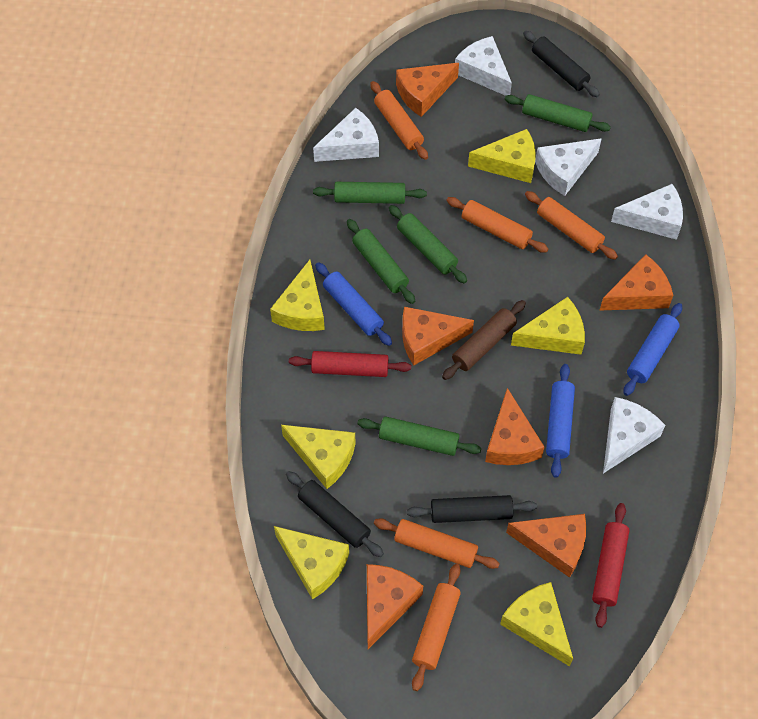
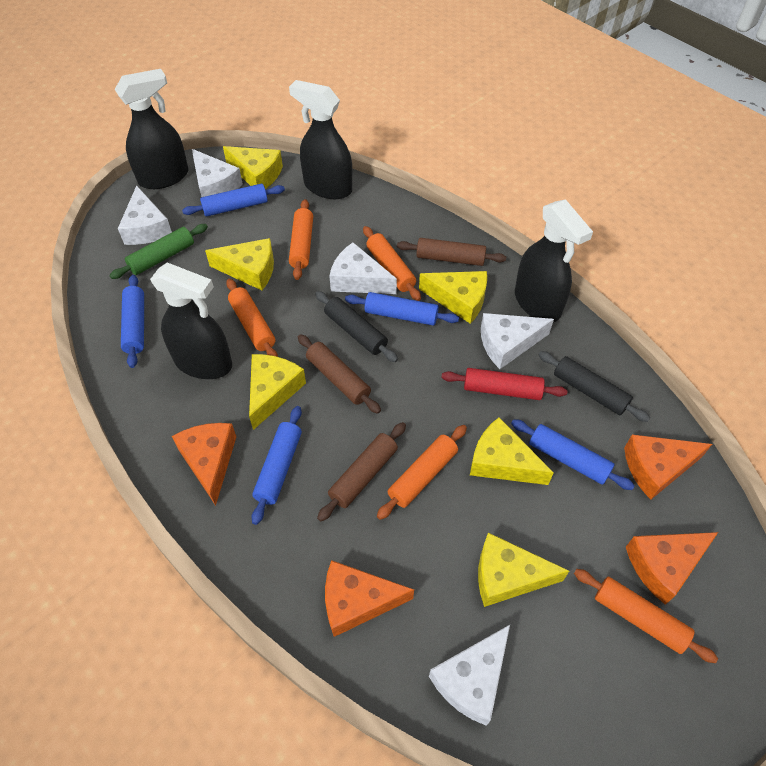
black rolling pin: 3 -> 2
black spray bottle: 0 -> 4
blue rolling pin: 3 -> 5
brown rolling pin: 1 -> 3
green rolling pin: 5 -> 1
orange cheese: 6 -> 4
red rolling pin: 2 -> 1

